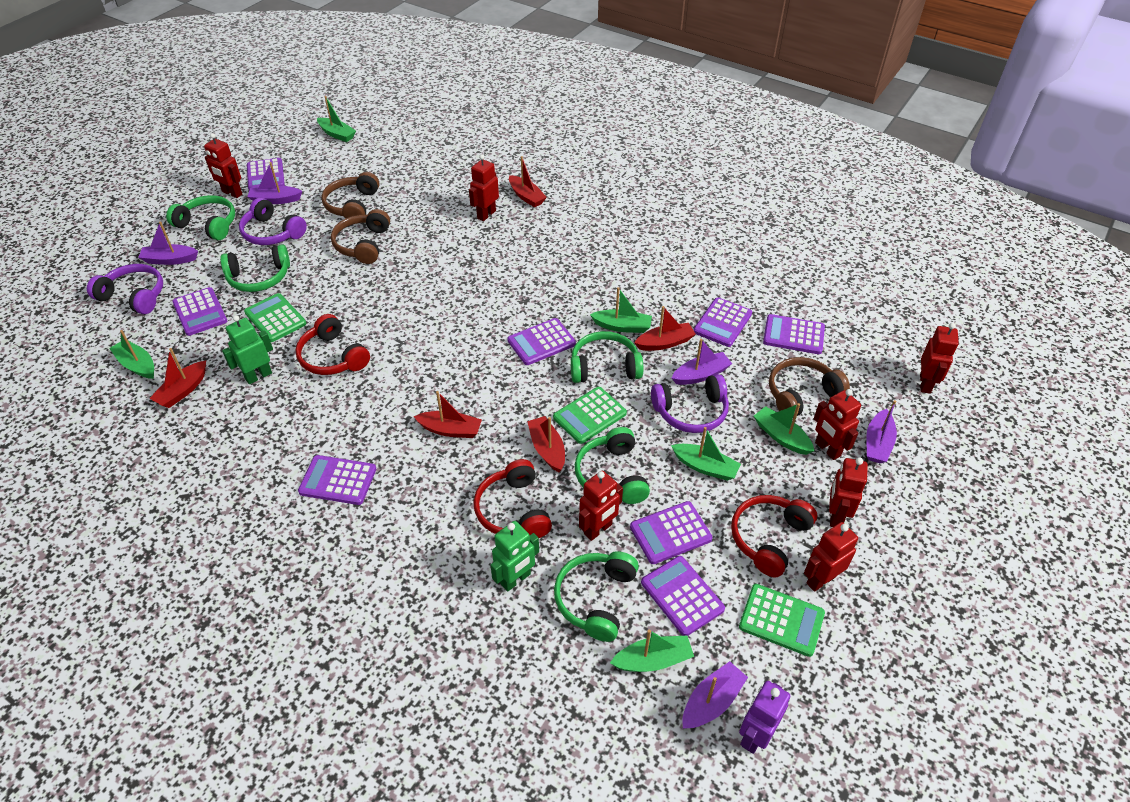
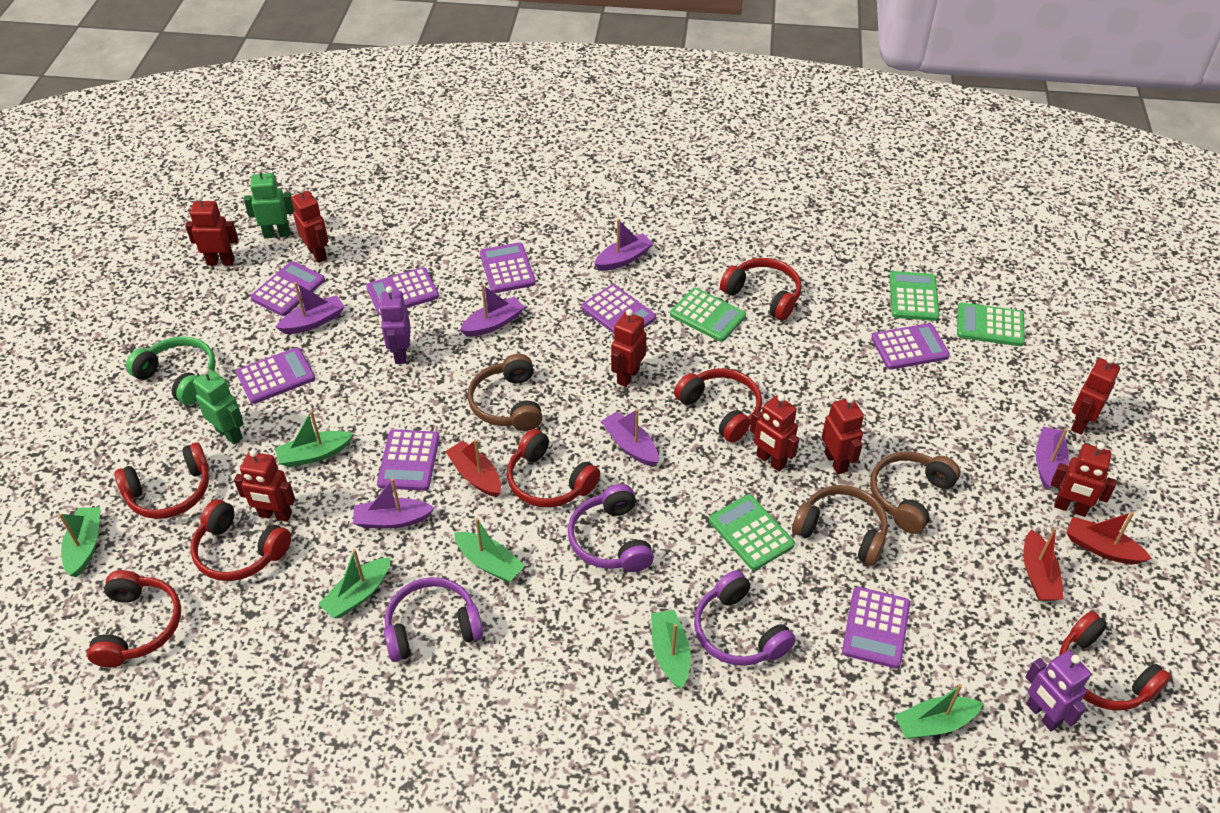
green calculator: 3 -> 4
green headphones: 5 -> 1
purple boat: 5 -> 6
purple robot: 1 -> 2
red boat: 5 -> 3
red headphones: 3 -> 7
red robot: 7 -> 8

